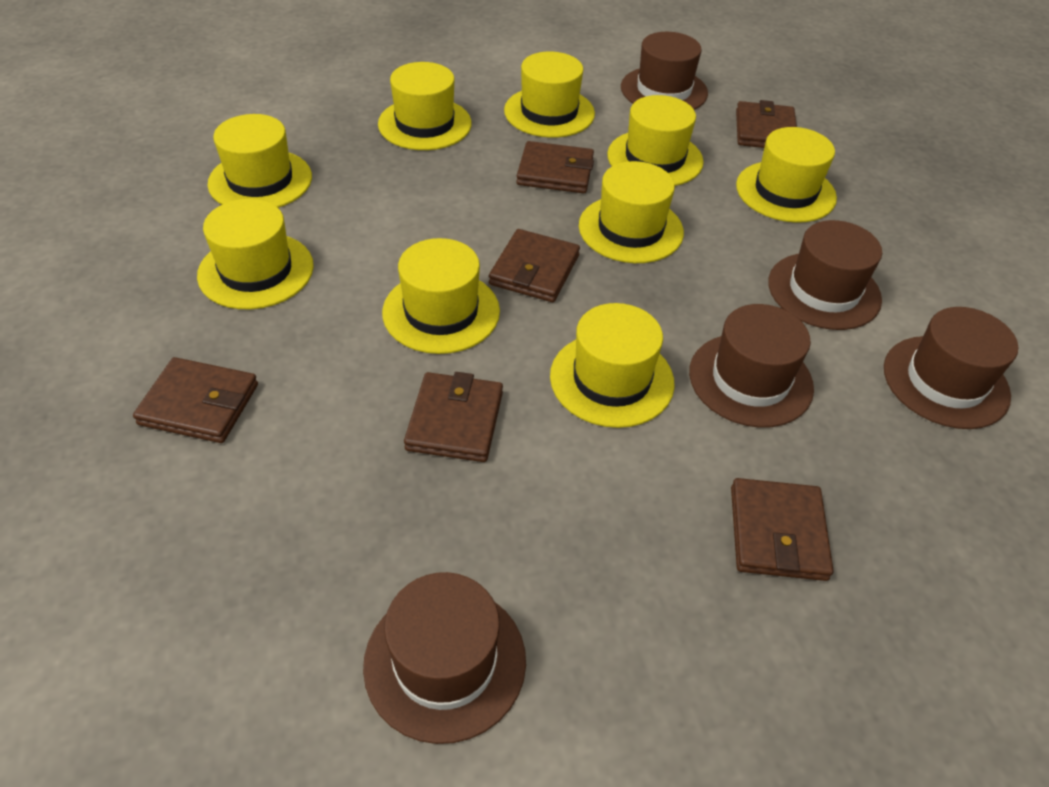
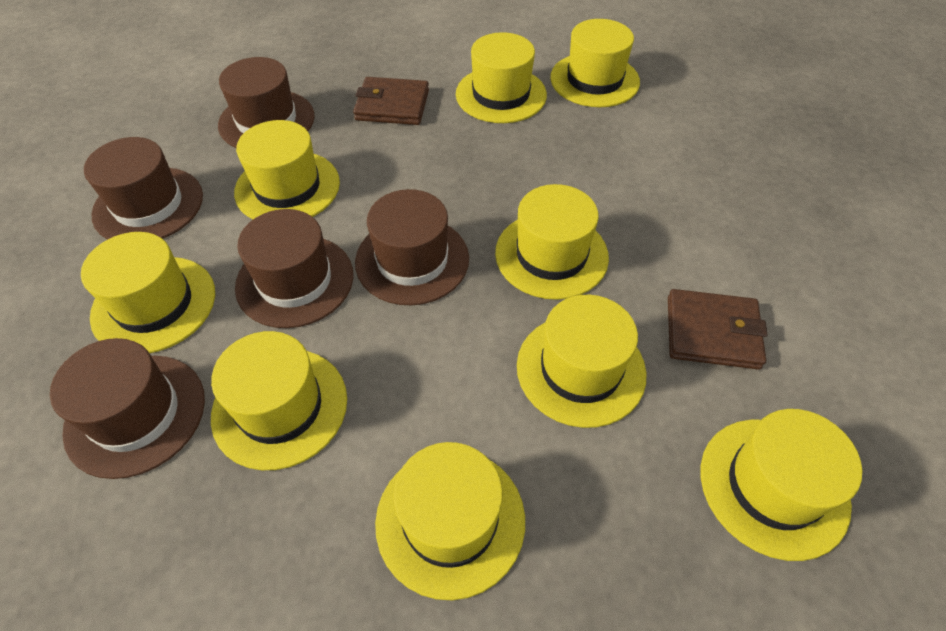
brown wallet: 6 -> 2

